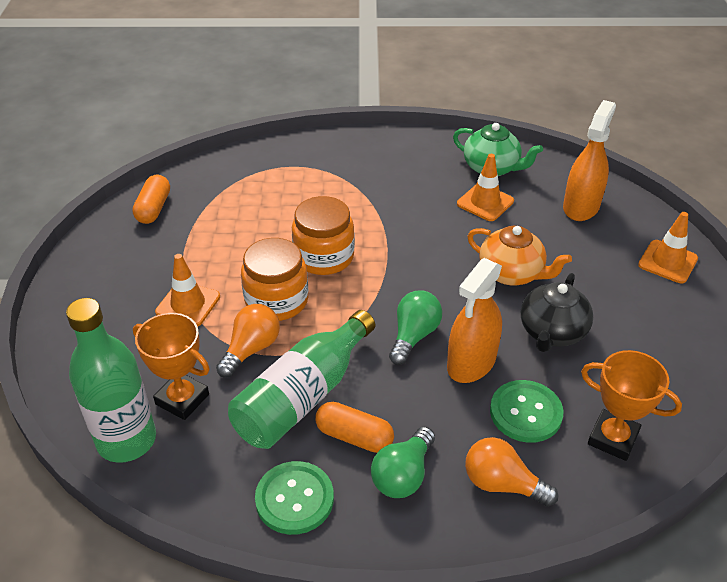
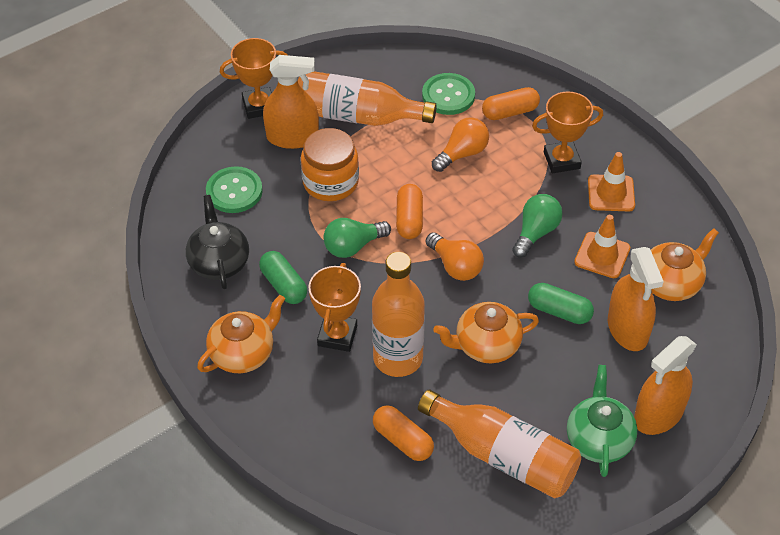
green bottle: 2 -> 0
green capsule: 0 -> 2
orange bottle: 0 -> 3
orange capsule: 2 -> 3
orange jar: 2 -> 1
orange spray bottle: 2 -> 3
orange teapot: 1 -> 3
orange traffic cone: 3 -> 2
orange trophy: 2 -> 3

